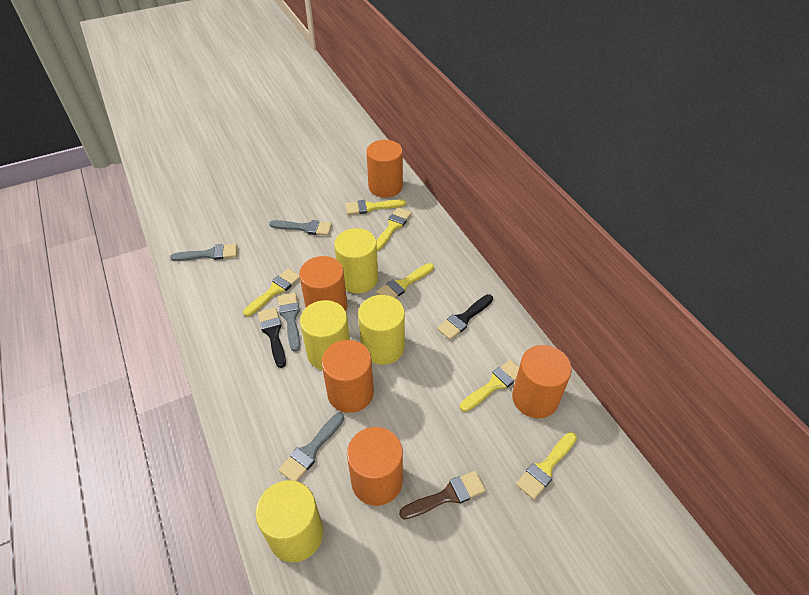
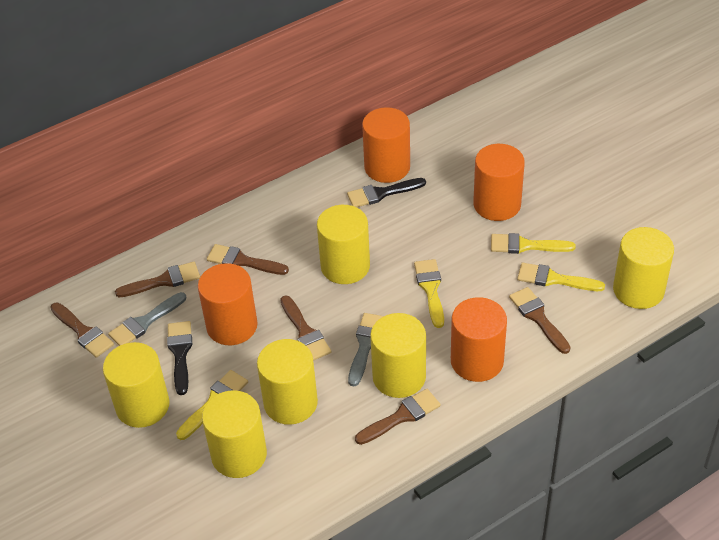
brown brush: 1 -> 6
grey brush: 4 -> 2
orange cylinder: 5 -> 4
yellow brush: 6 -> 4
yellow cylinder: 4 -> 6

